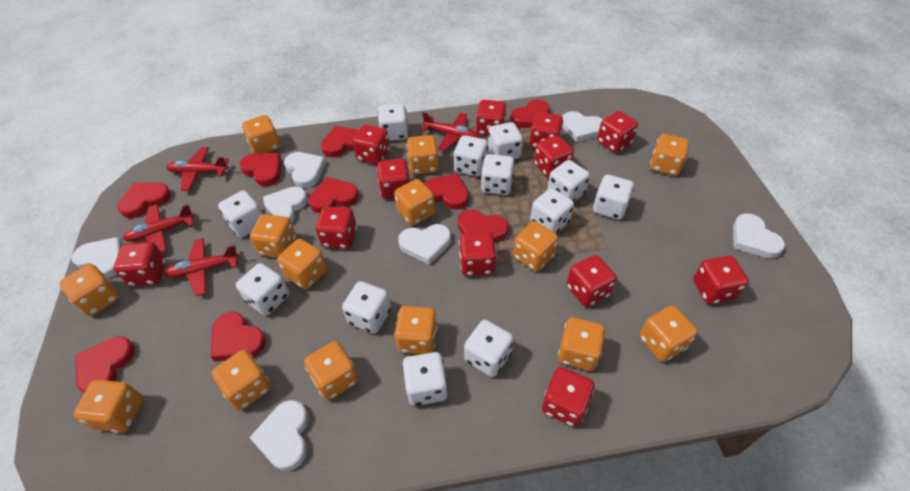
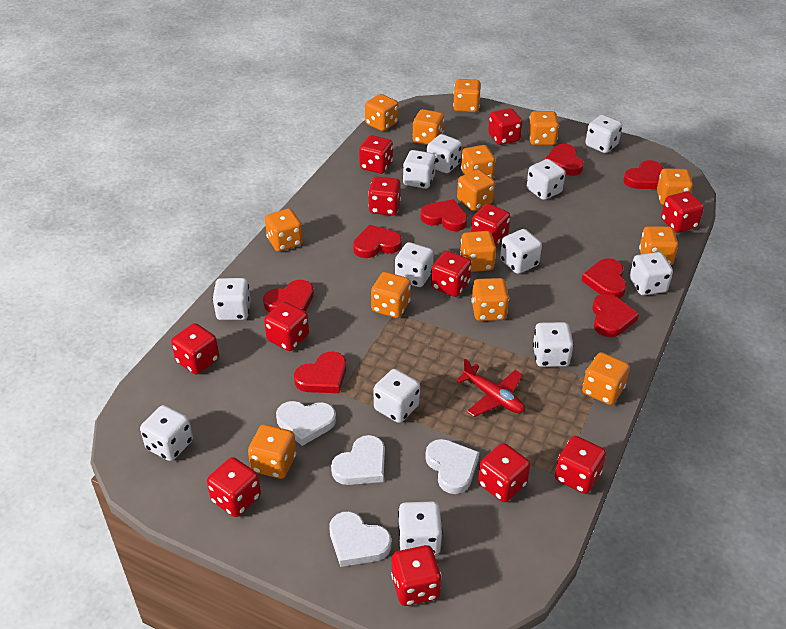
red heart: 9 -> 8
red plane: 4 -> 1
white heart: 7 -> 4

